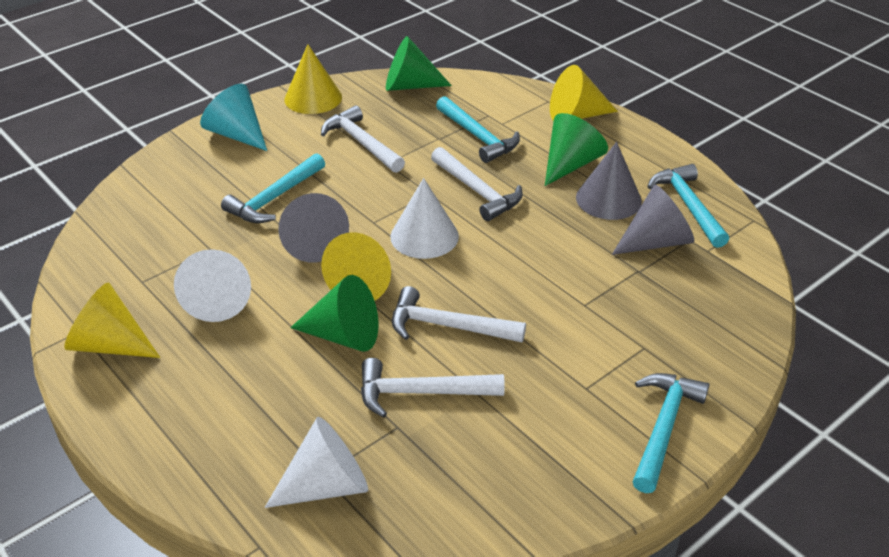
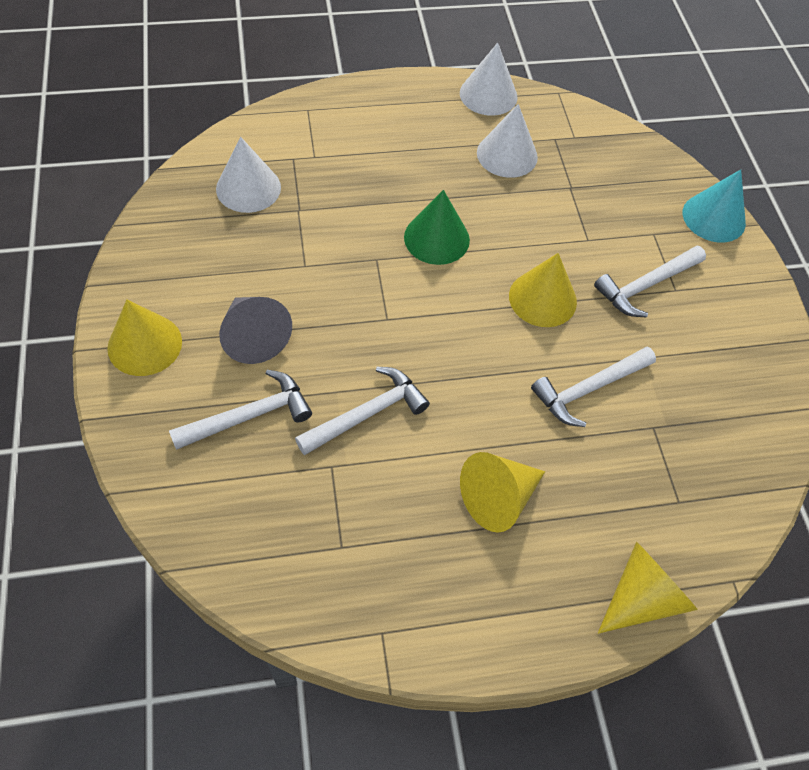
green cone: 3 -> 1
grey cone: 3 -> 1
turquoise hammer: 4 -> 0

